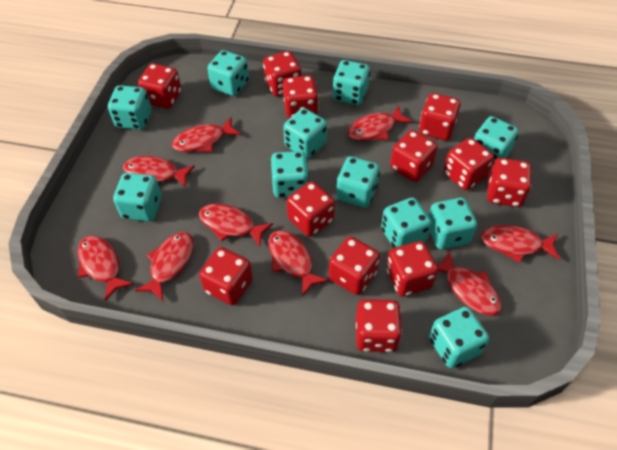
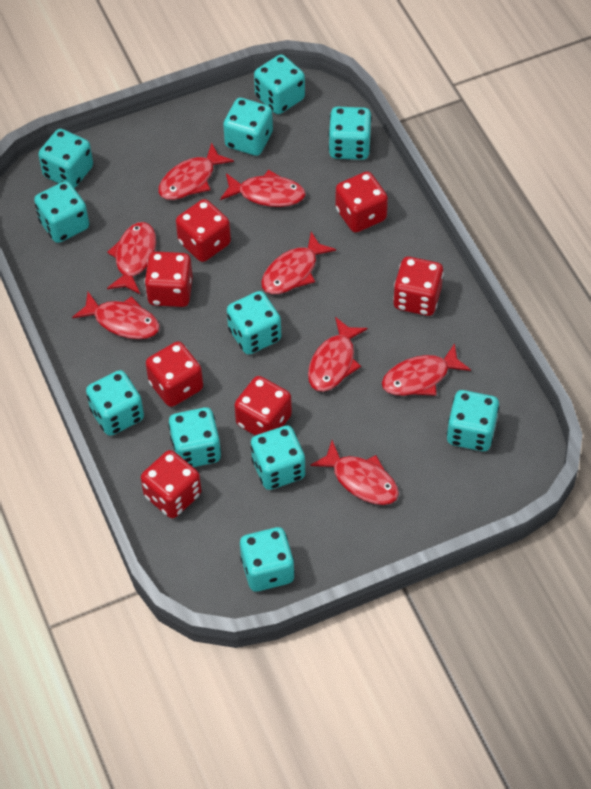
red dice: 12 -> 7
red fish: 9 -> 8

